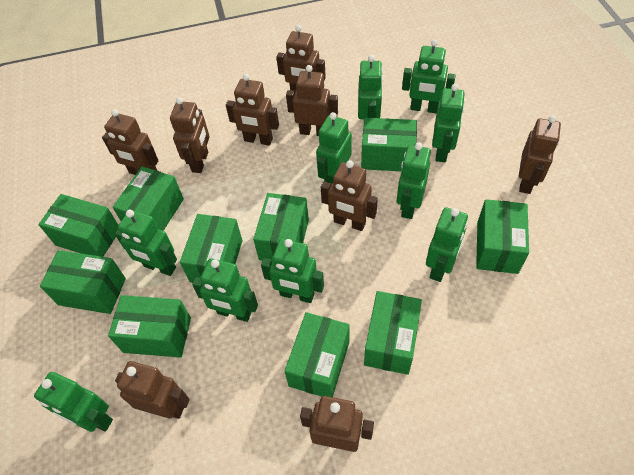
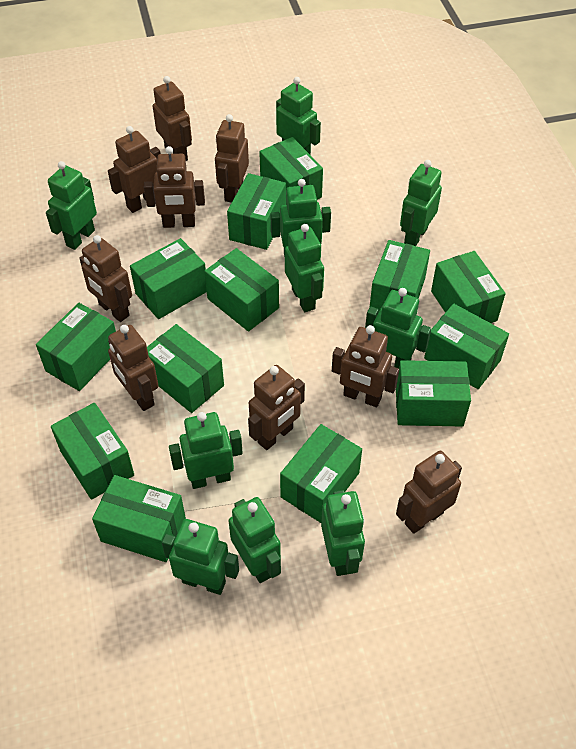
green box: 10 -> 13

